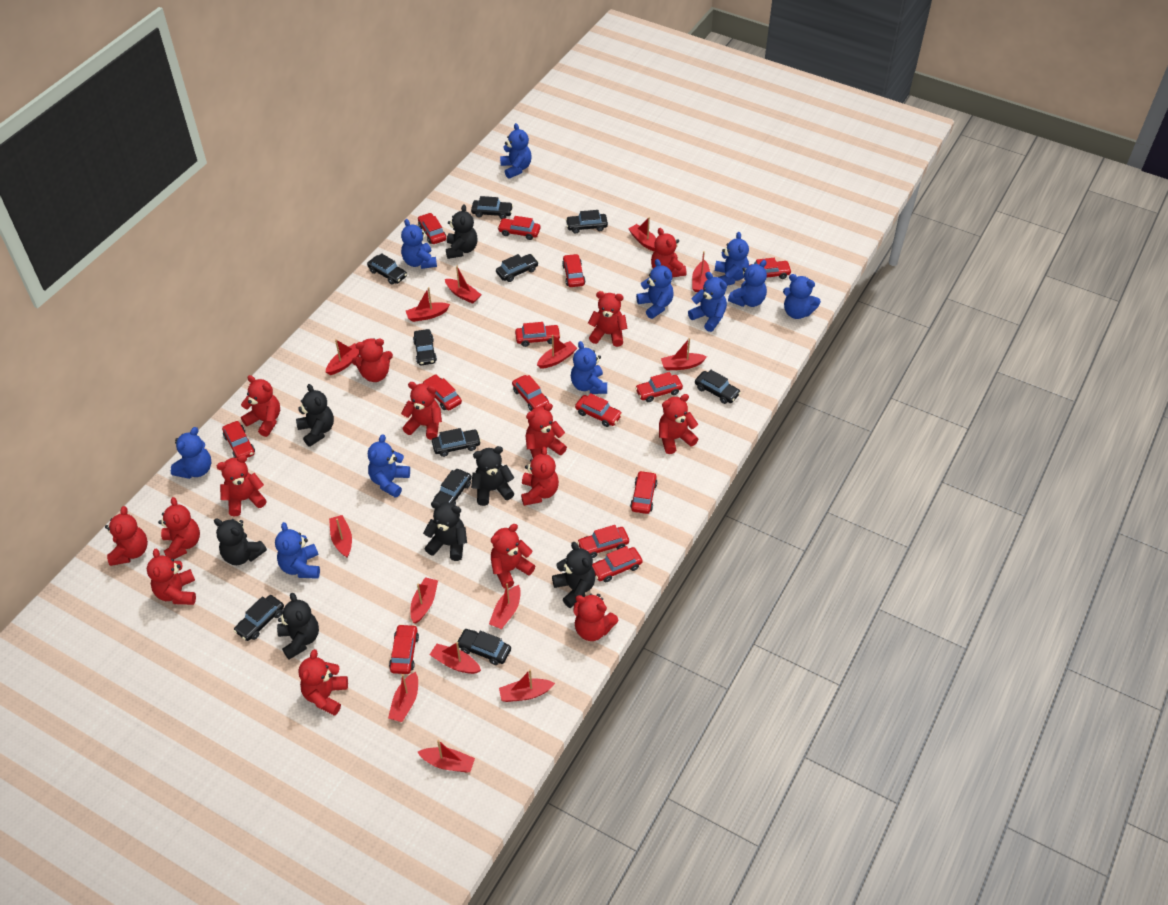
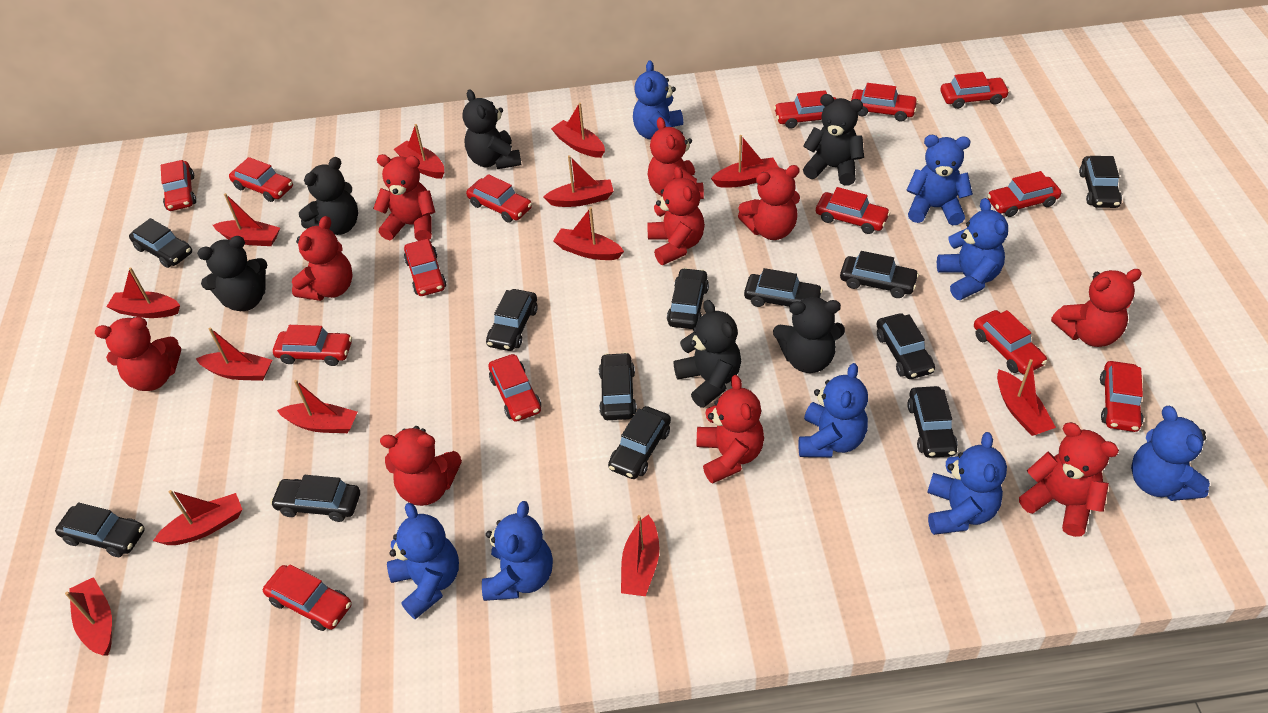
black car: 10 -> 12
black teddy bear: 7 -> 6
blue teddy bear: 11 -> 8
red boat: 14 -> 13
red teddy bear: 15 -> 10

